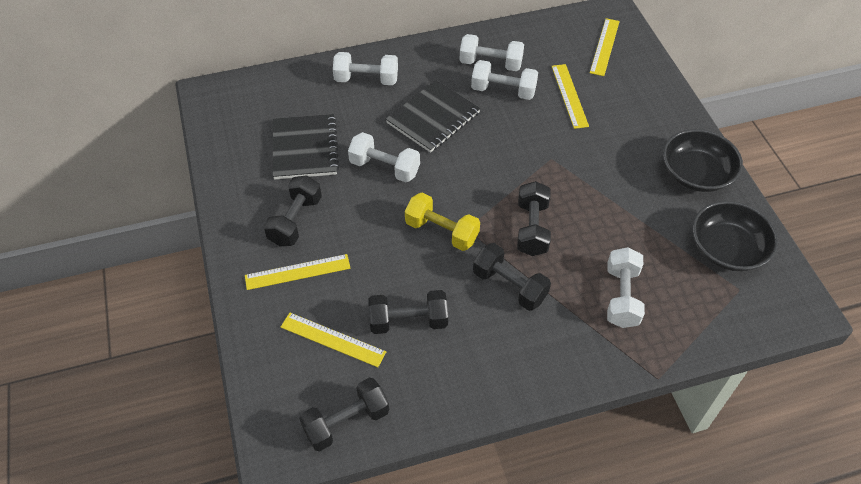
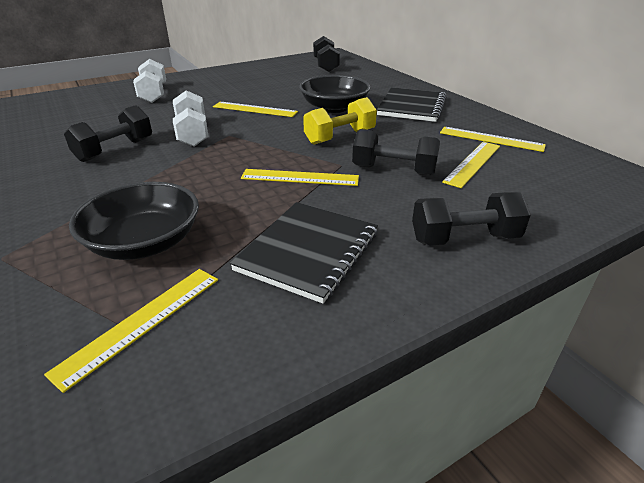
black dumbbell: 5 -> 4
white dumbbell: 5 -> 2
yellow ruler: 4 -> 5

